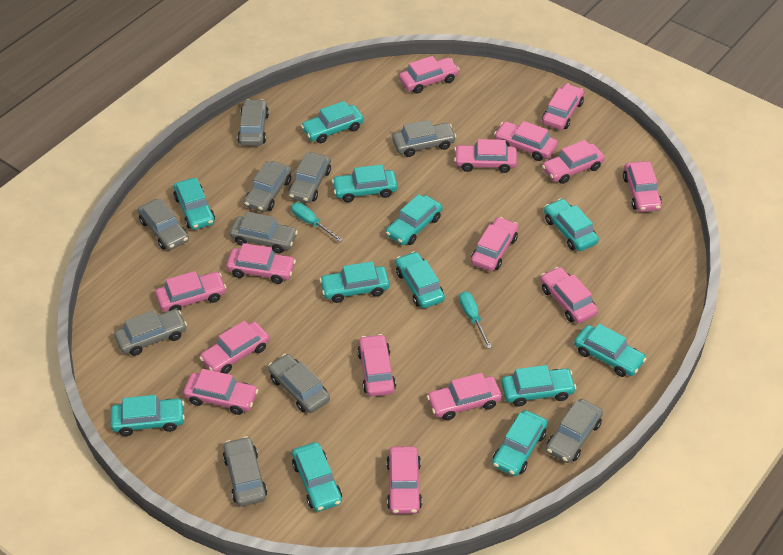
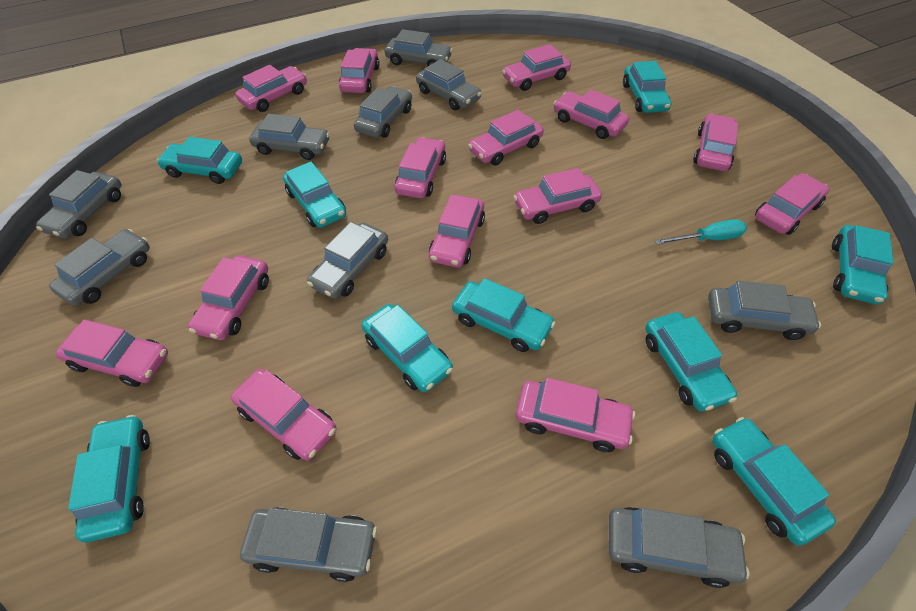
pink car: 15 -> 14
turquoise car: 12 -> 9
turquoise screwdriver: 2 -> 1

